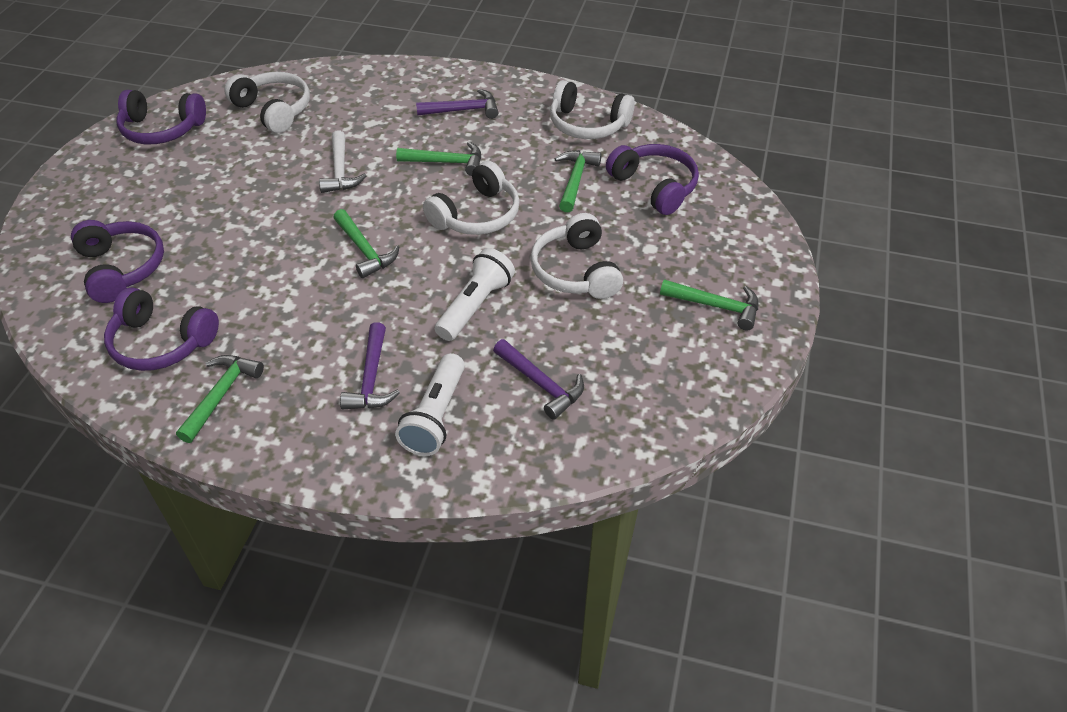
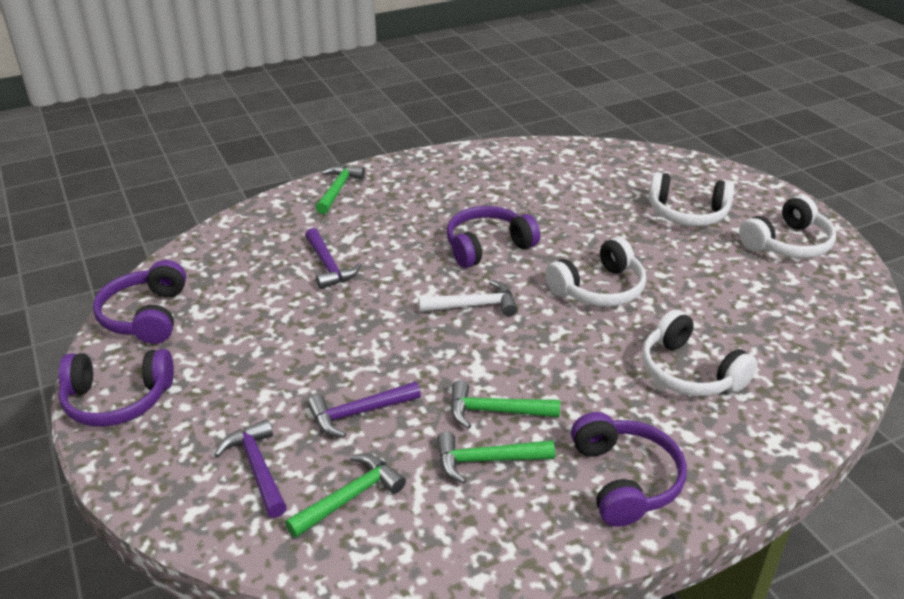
green hammer: 5 -> 4
white flashlight: 2 -> 0

